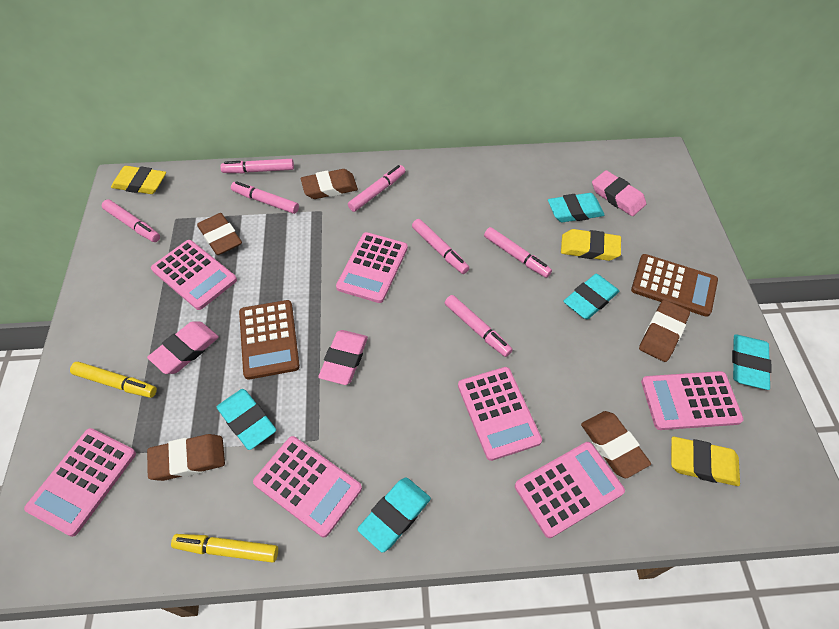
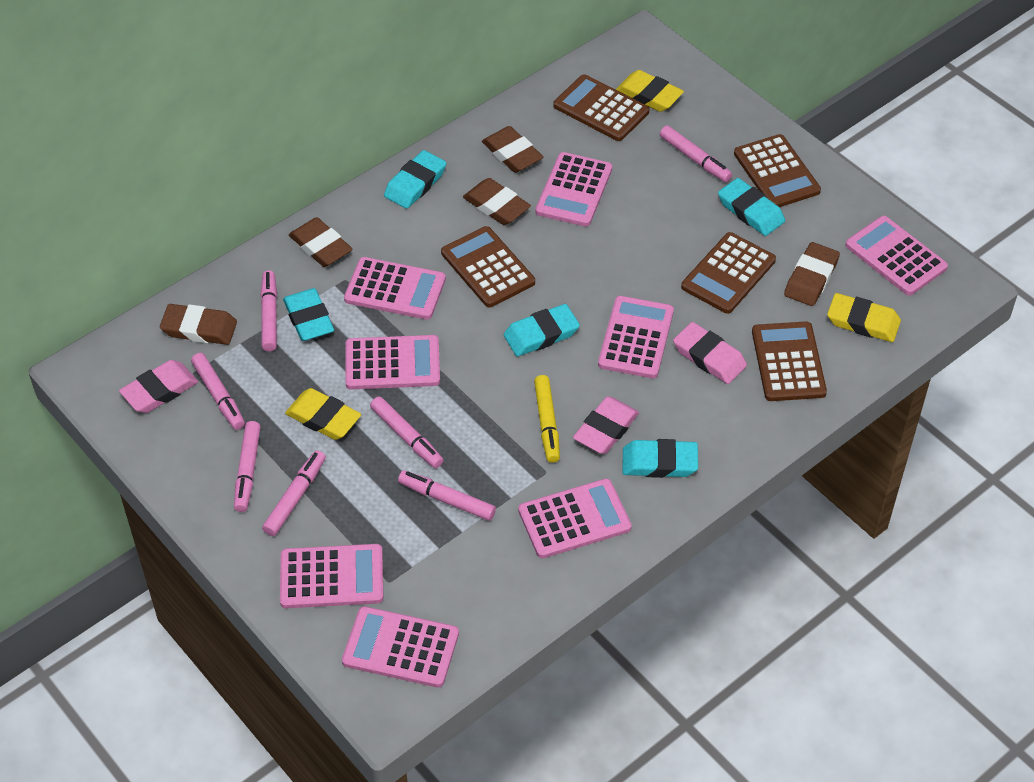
brown calculator: 2 -> 5
pink calculator: 7 -> 8
yellow marker: 2 -> 1

